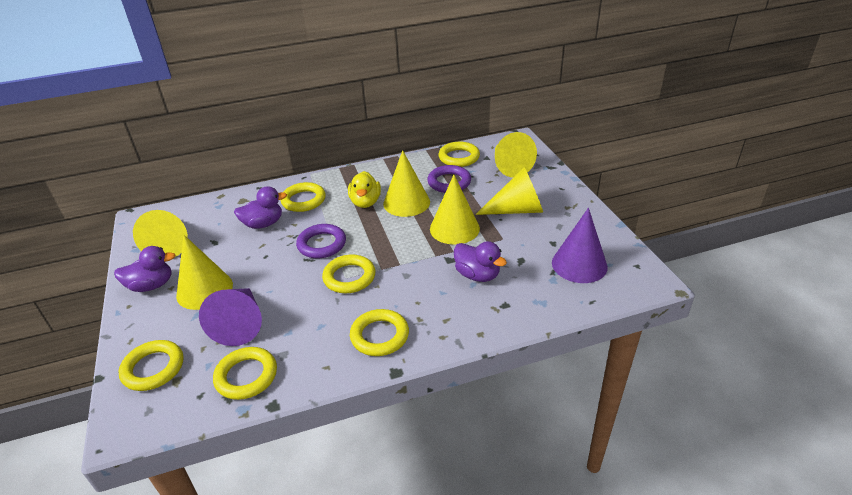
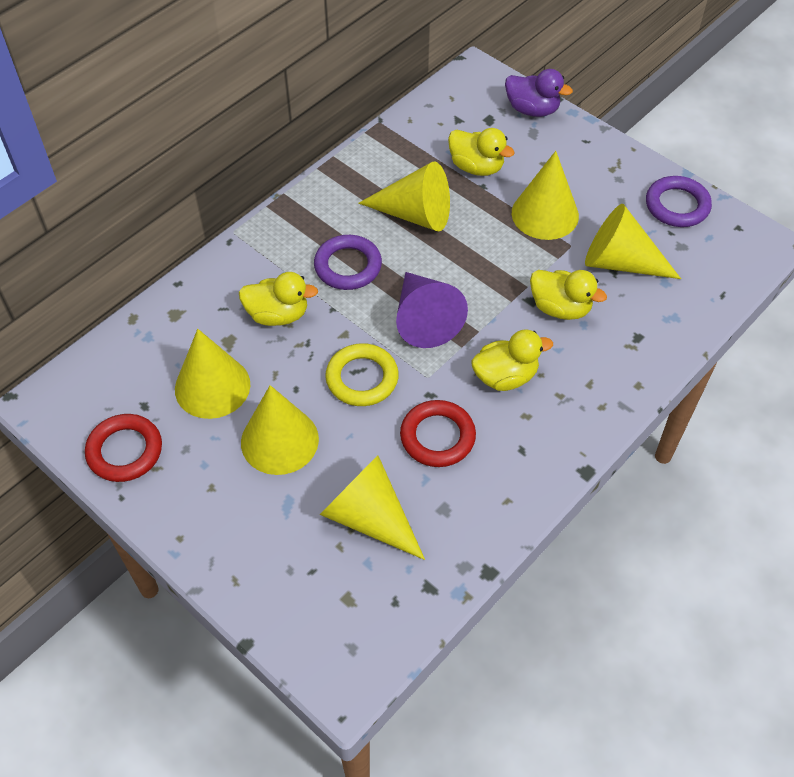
purple cone: 2 -> 1
purple duck: 3 -> 1
red ring: 0 -> 2
yellow duck: 1 -> 4
yellow ring: 6 -> 1

